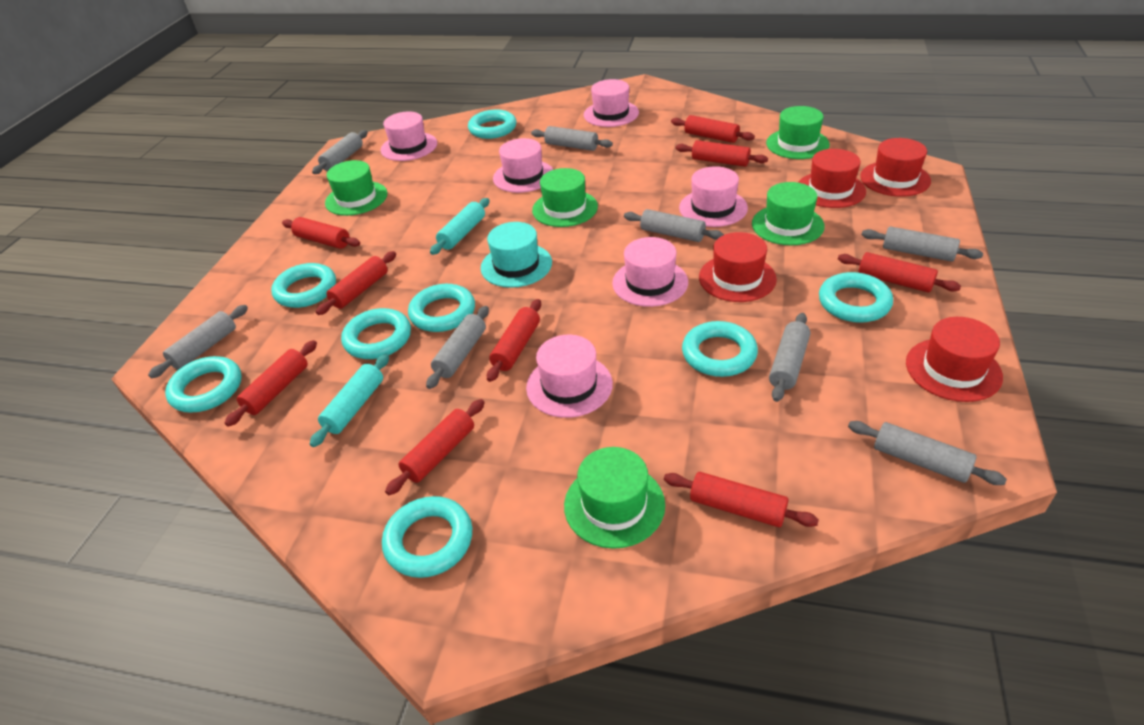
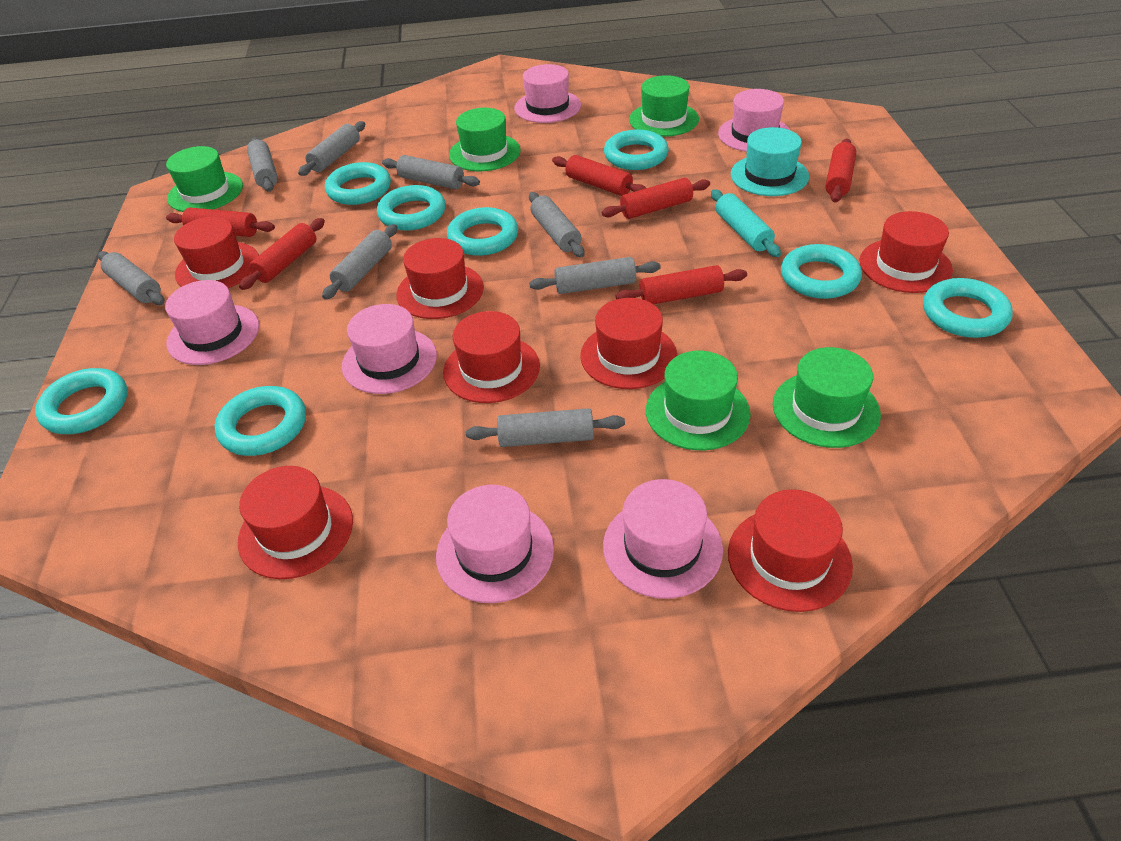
red hat: 4 -> 7
red rolling pin: 9 -> 6
turquoise rolling pin: 2 -> 1

